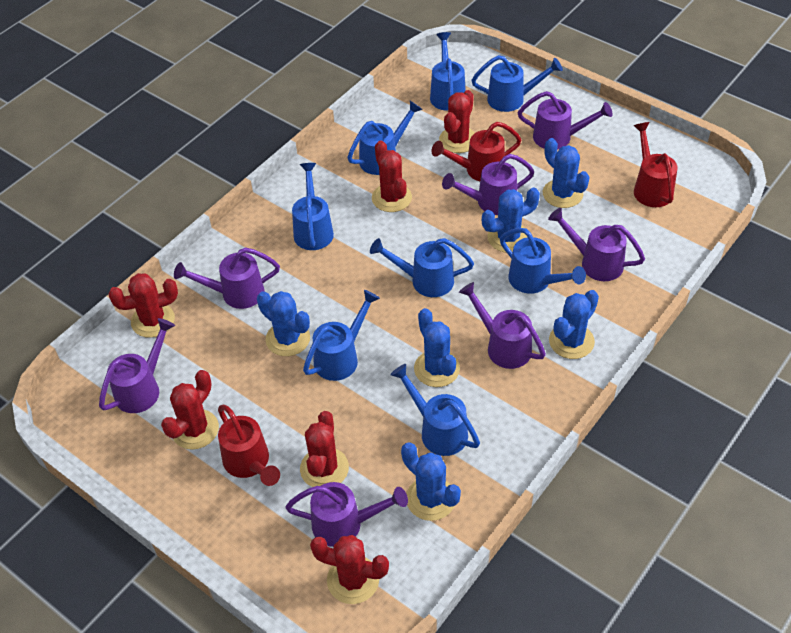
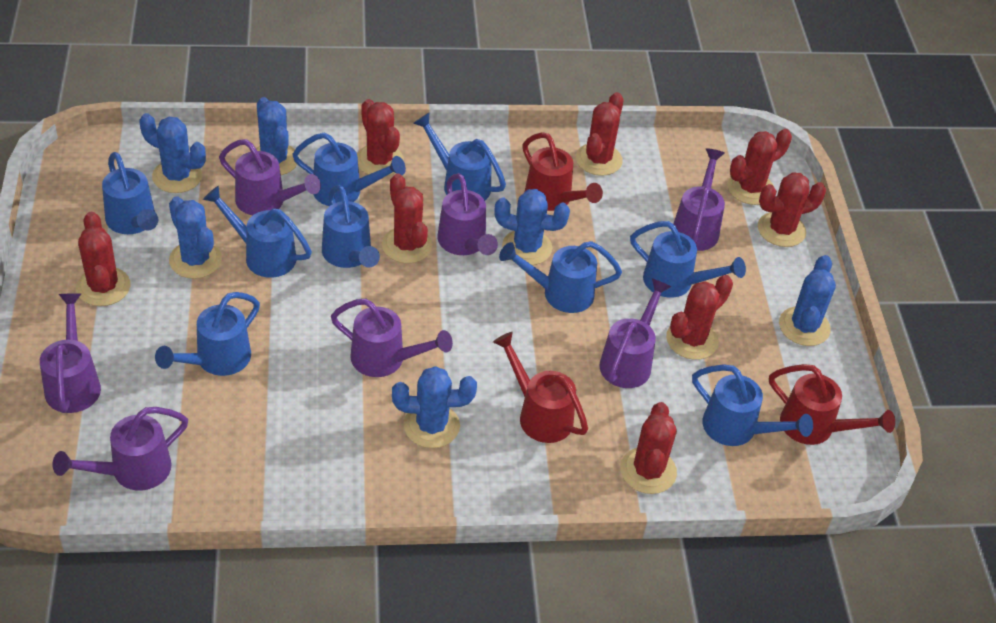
blue watering can: 8 -> 9
red cactus: 6 -> 8

